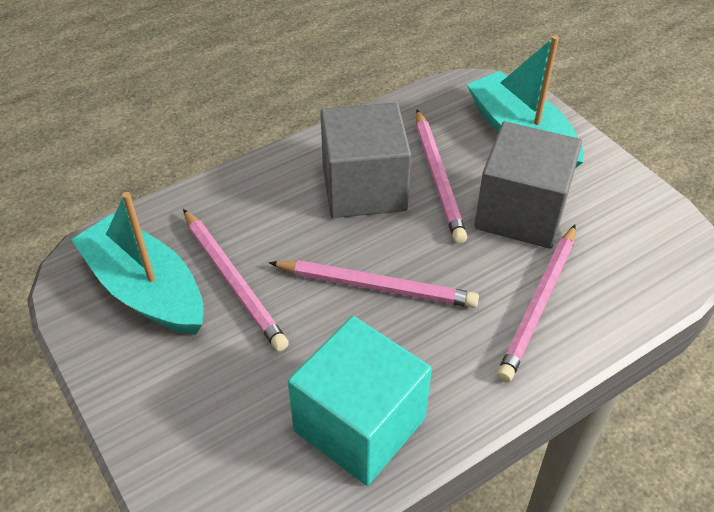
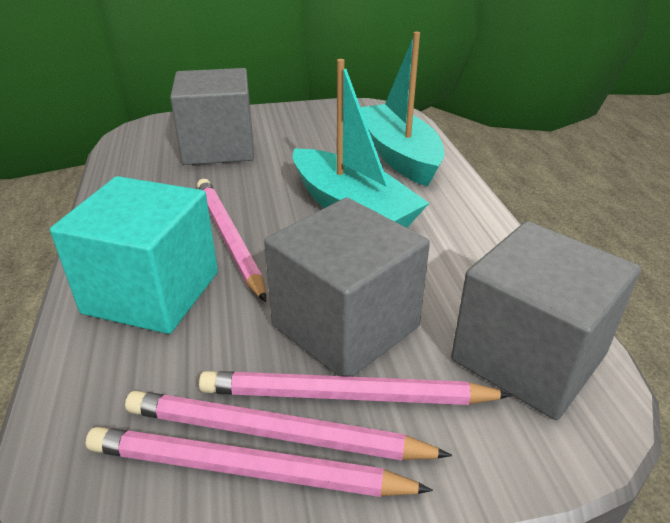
grey cube: 2 -> 3

